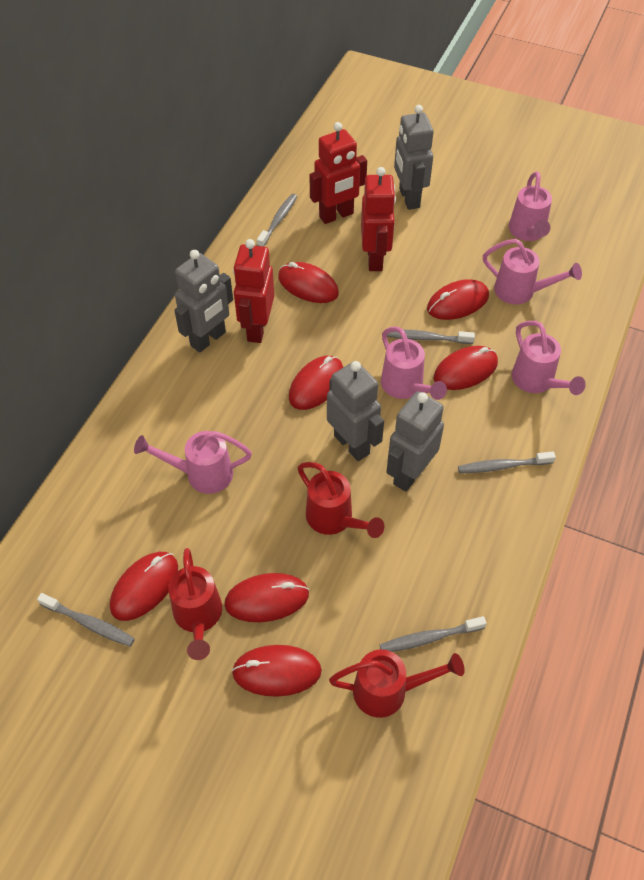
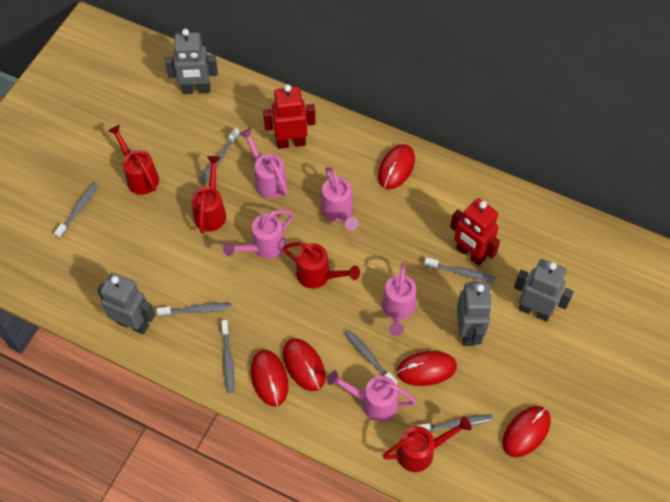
grey toothbrush: 5 -> 7
red mouse: 7 -> 5
red robot: 3 -> 2
red watering can: 3 -> 4

